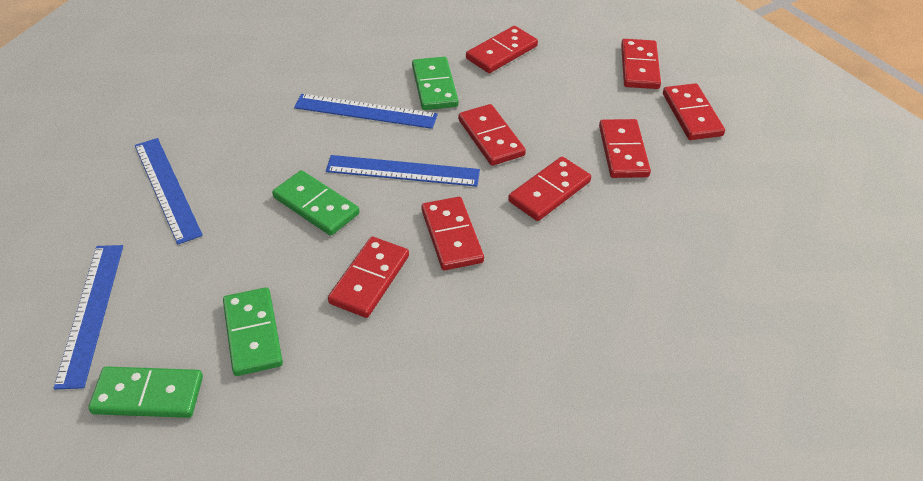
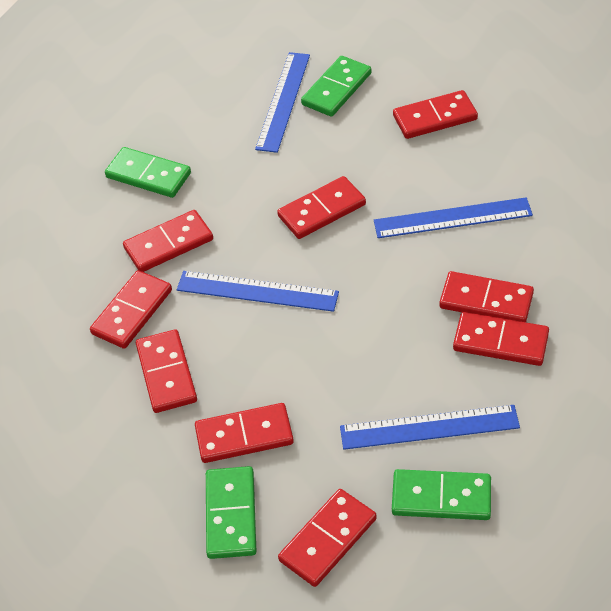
red domino: 8 -> 9

